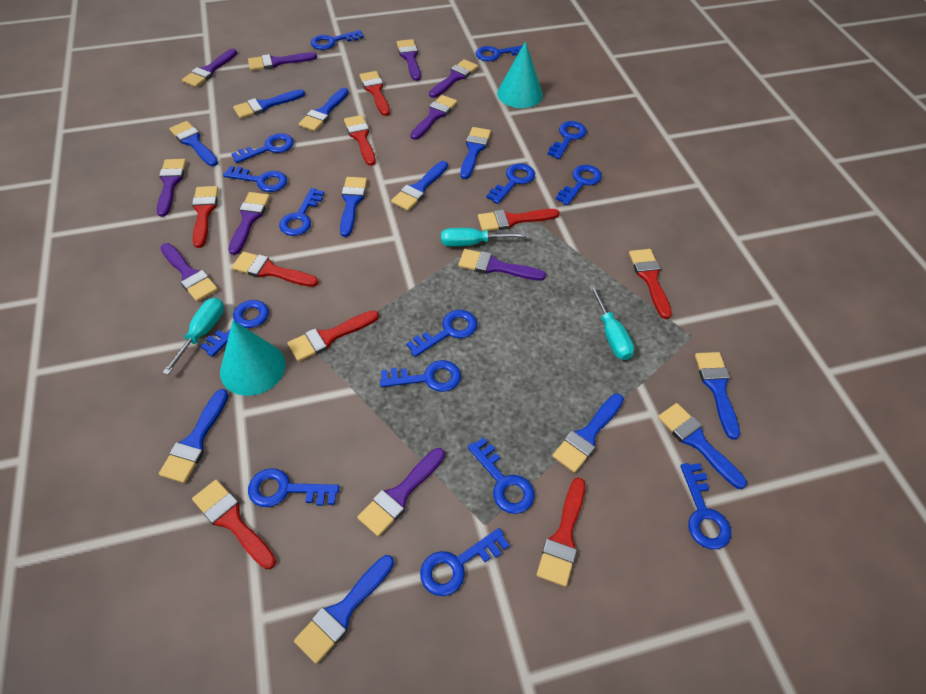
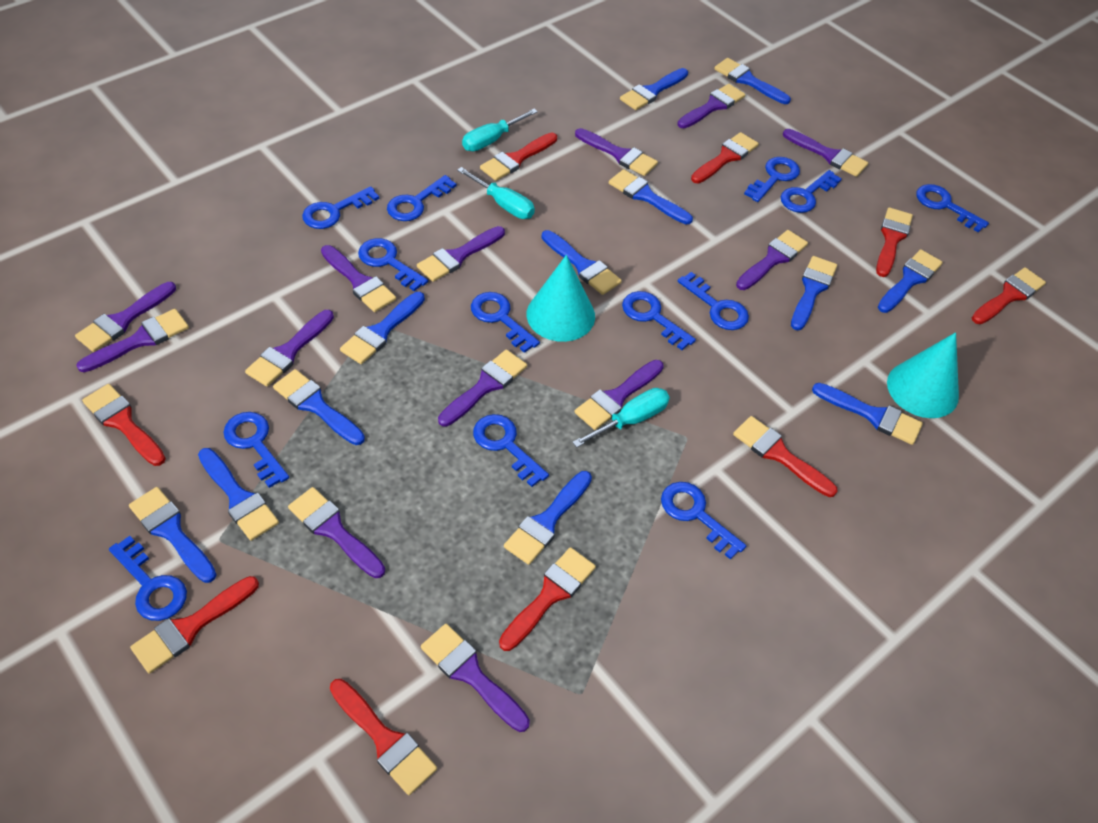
blue brush: 11 -> 12
blue key: 15 -> 13
purple brush: 10 -> 13

